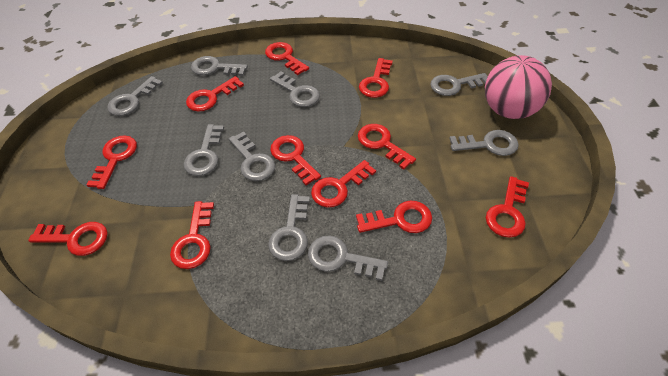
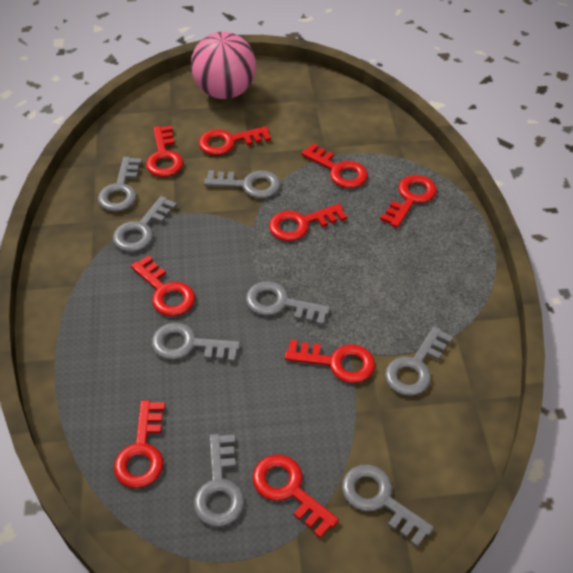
grey key: 9 -> 8
red key: 11 -> 9

